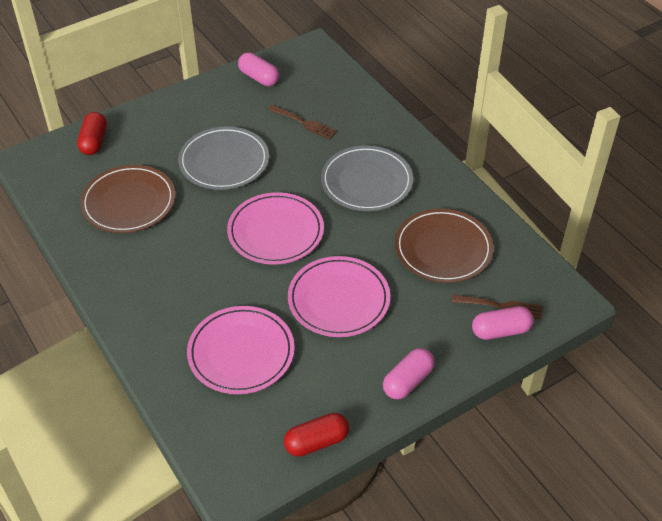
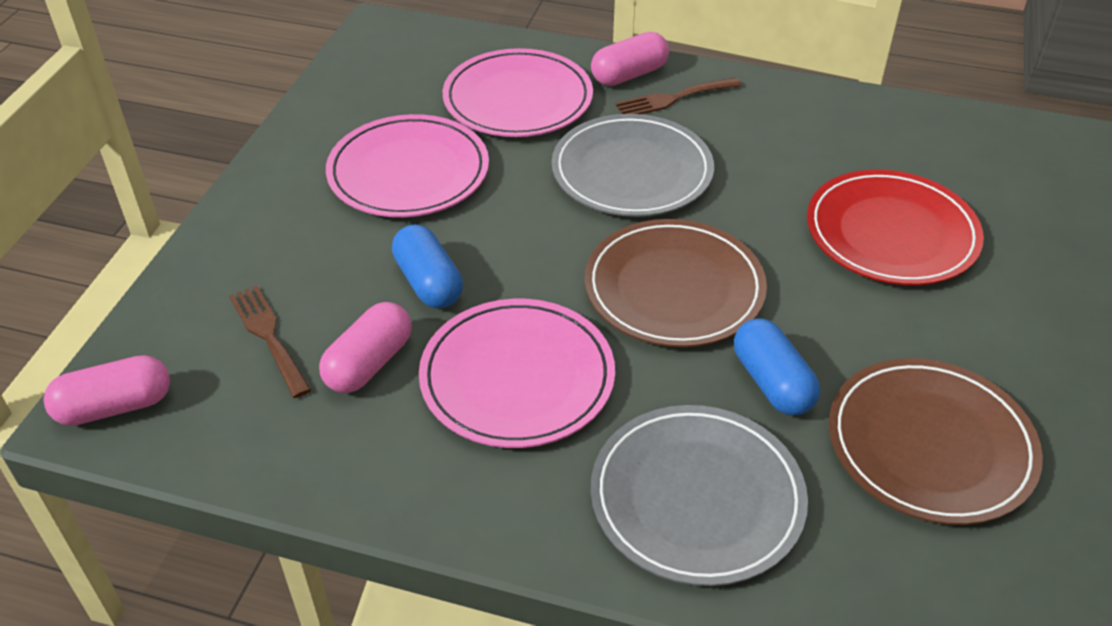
blue capsule: 0 -> 2
red capsule: 2 -> 0
red plate: 0 -> 1

